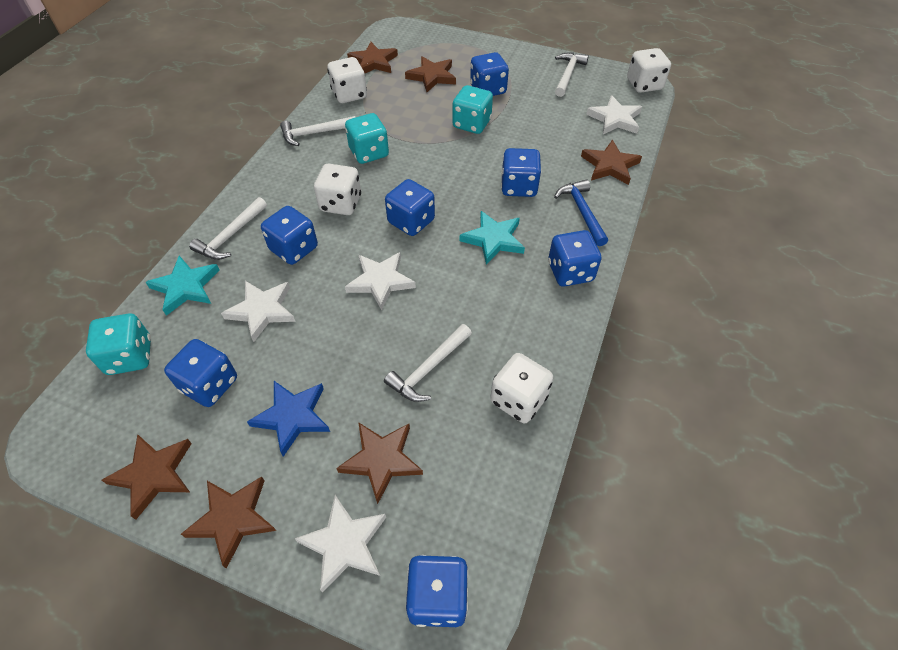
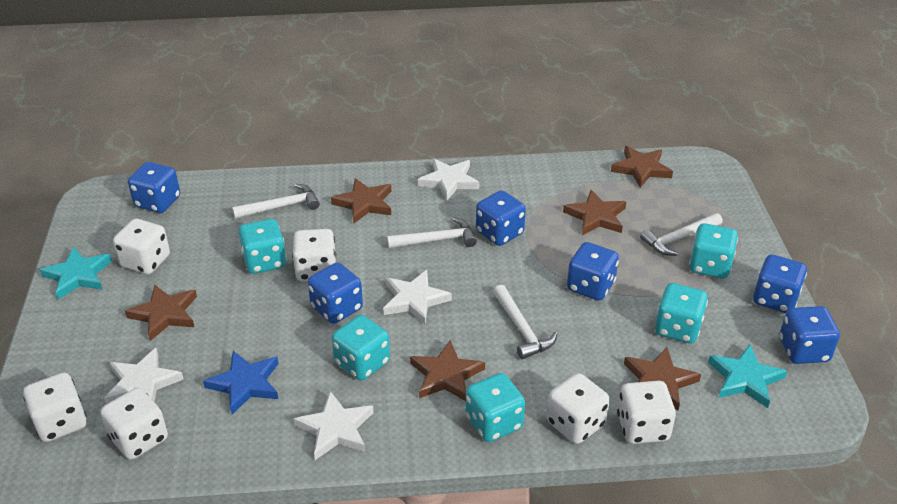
blue dice: 7 -> 6
blue hammer: 1 -> 0
turquoise dice: 3 -> 5
white dice: 4 -> 6

